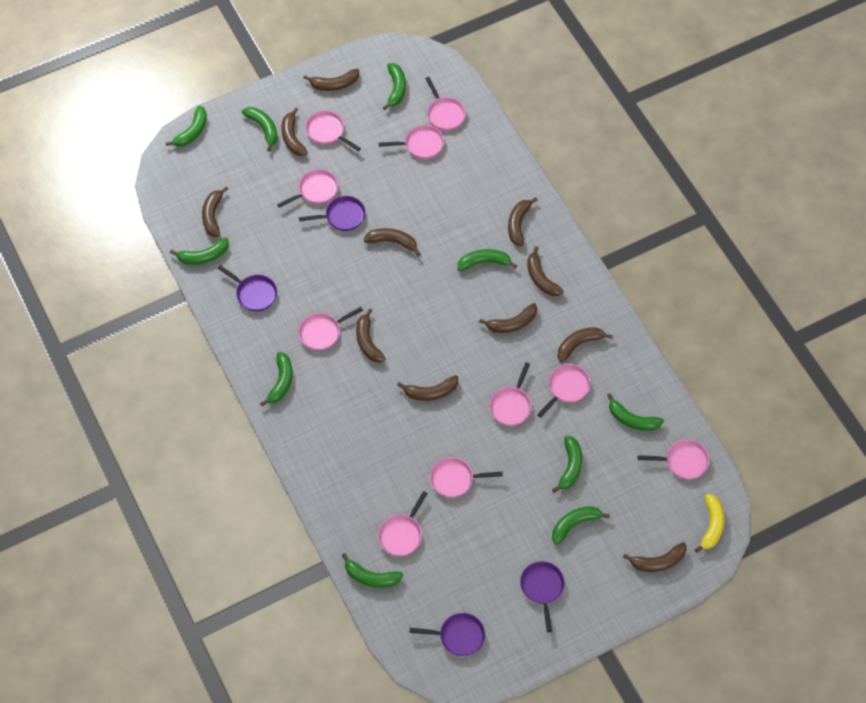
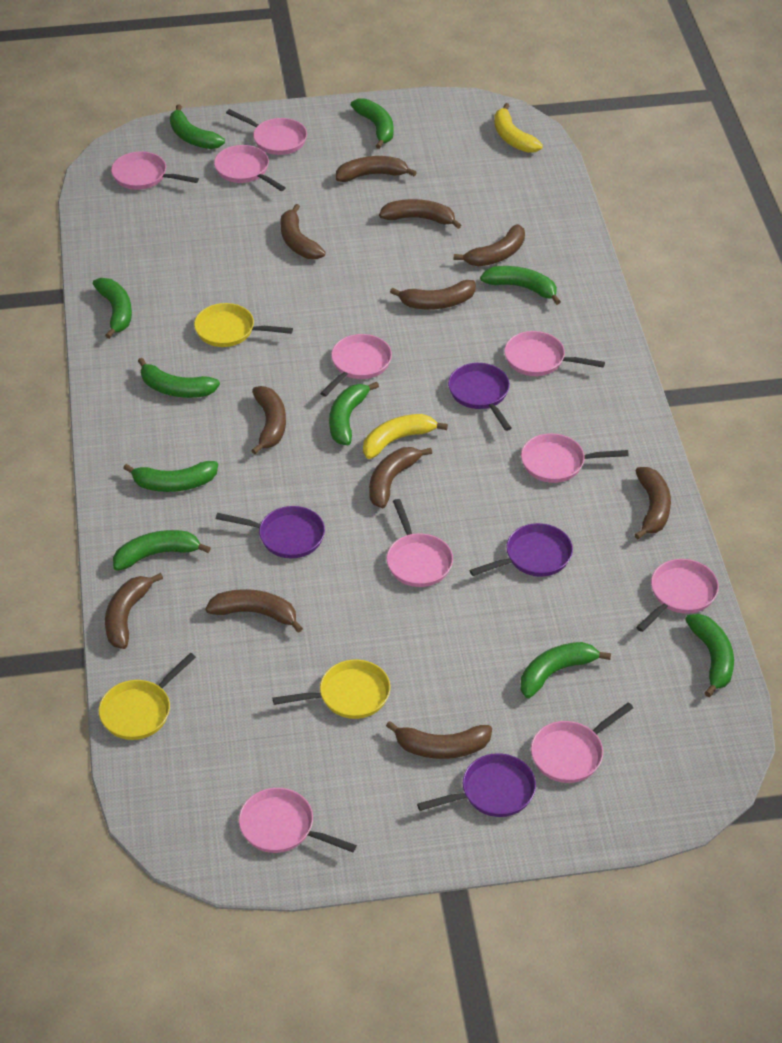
yellow banana: 1 -> 2
yellow pan: 0 -> 3

